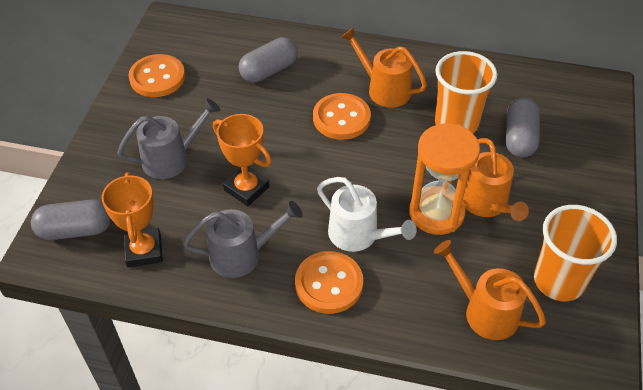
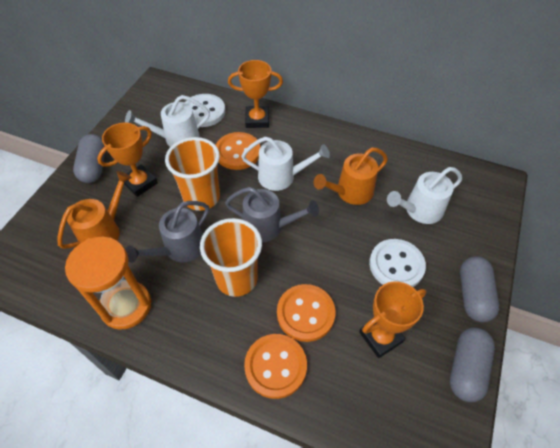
orange trophy: 2 -> 3
orange watering can: 3 -> 2
white button: 0 -> 2
white watering can: 1 -> 3

